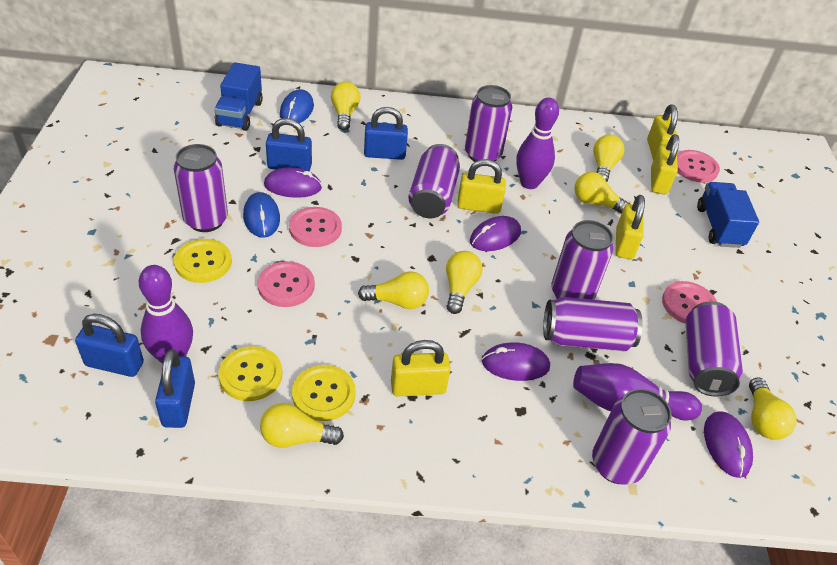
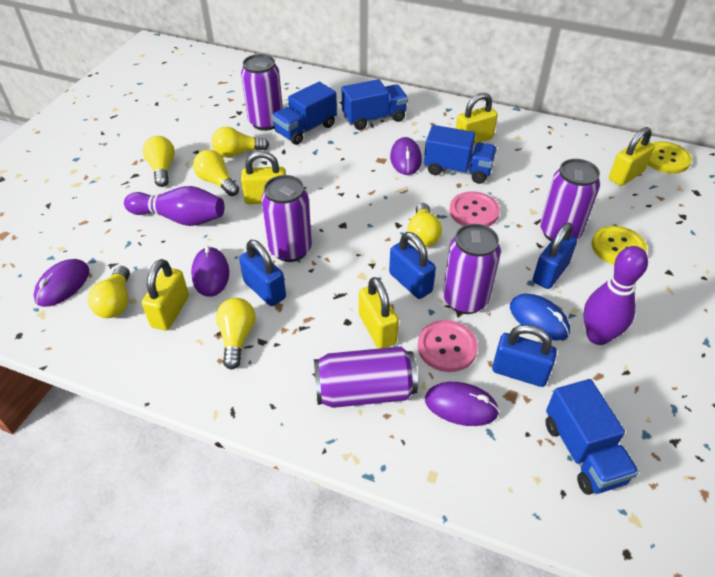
blue mouse: 2 -> 1
blue truck: 2 -> 4
pink button: 4 -> 2
purple bowling pin: 3 -> 2
purple can: 7 -> 5
yellow button: 3 -> 2
yellow light bulb: 7 -> 6

